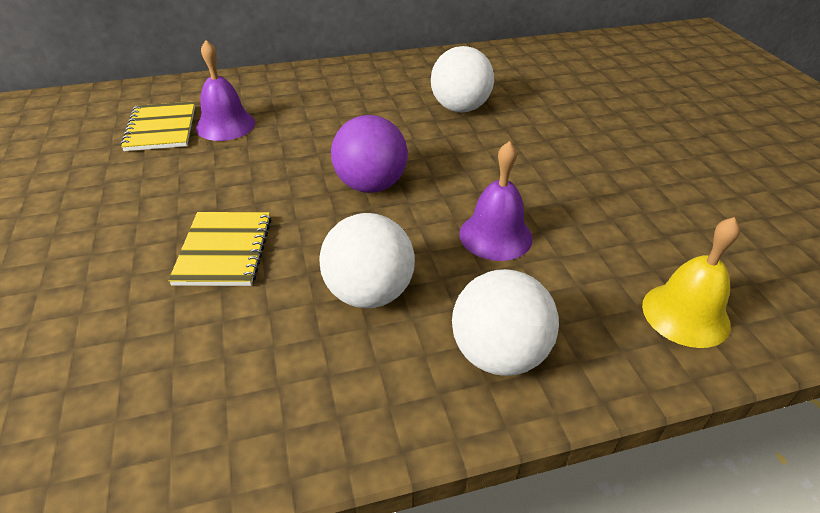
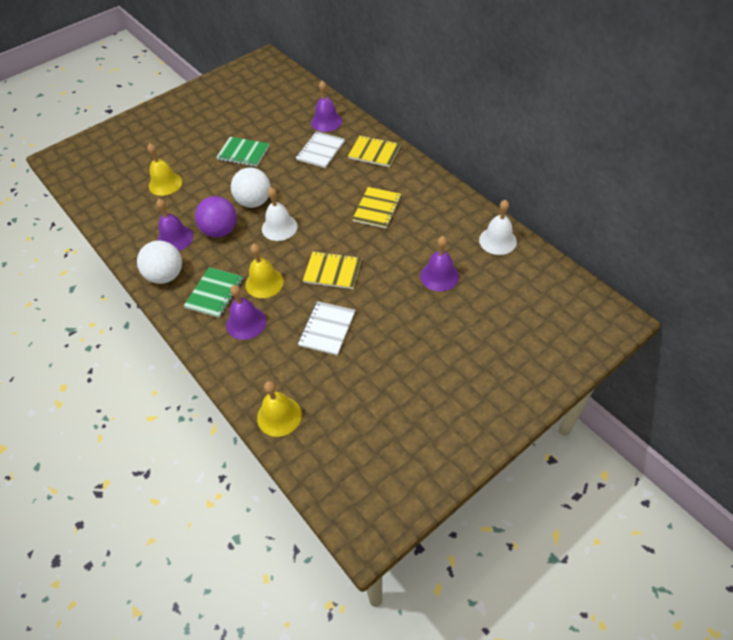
green notebook: 0 -> 2
purple bell: 2 -> 4
white ball: 3 -> 2
white bell: 0 -> 2
white notebook: 0 -> 2
yellow bell: 1 -> 3
yellow notebook: 2 -> 3

